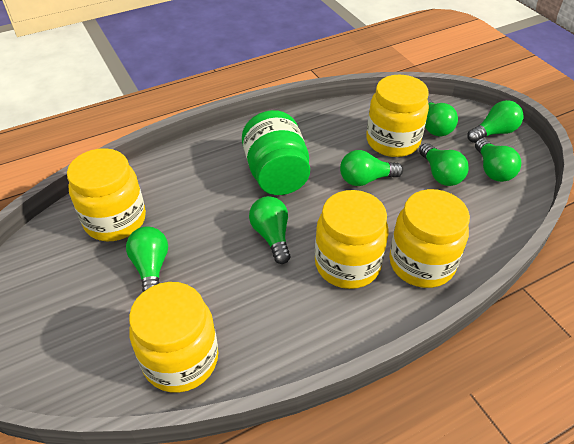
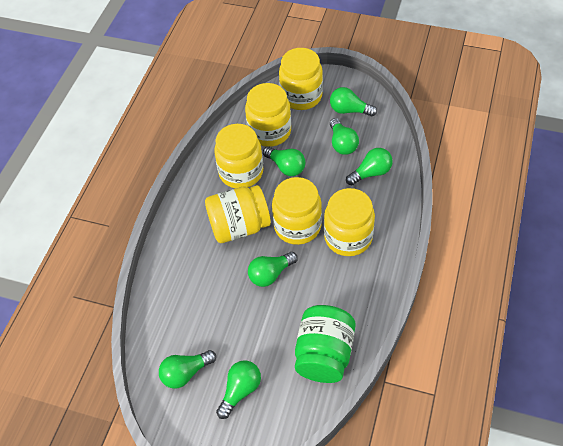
yellow jar: 5 -> 6

